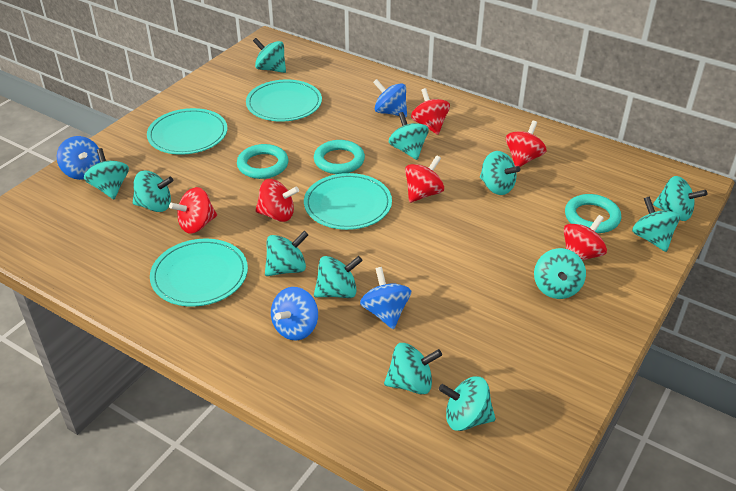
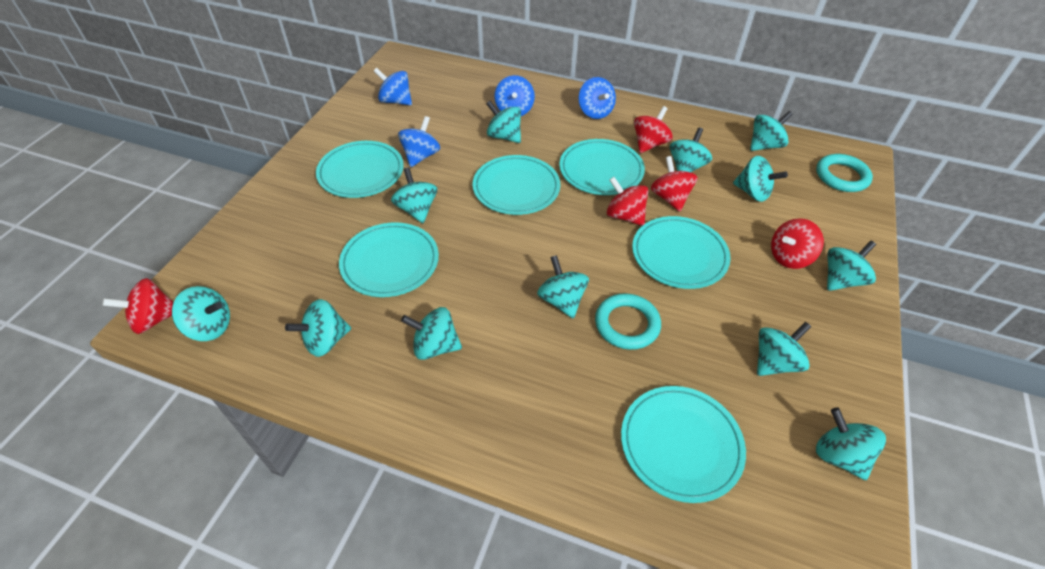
red spinning top: 6 -> 5
turquoise plate: 4 -> 6
turquoise ring: 3 -> 2

